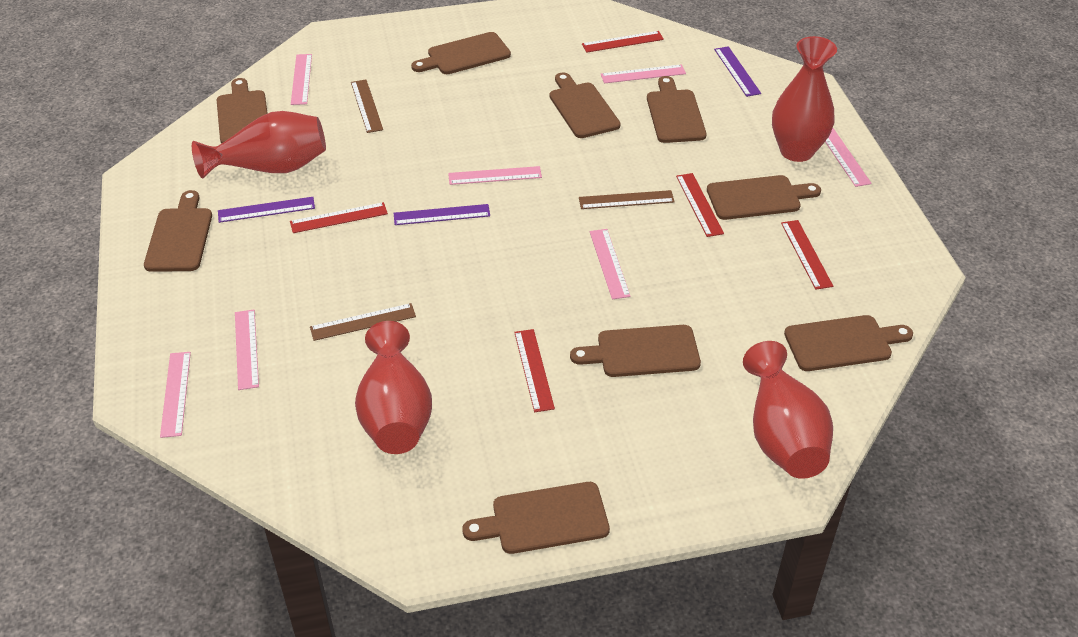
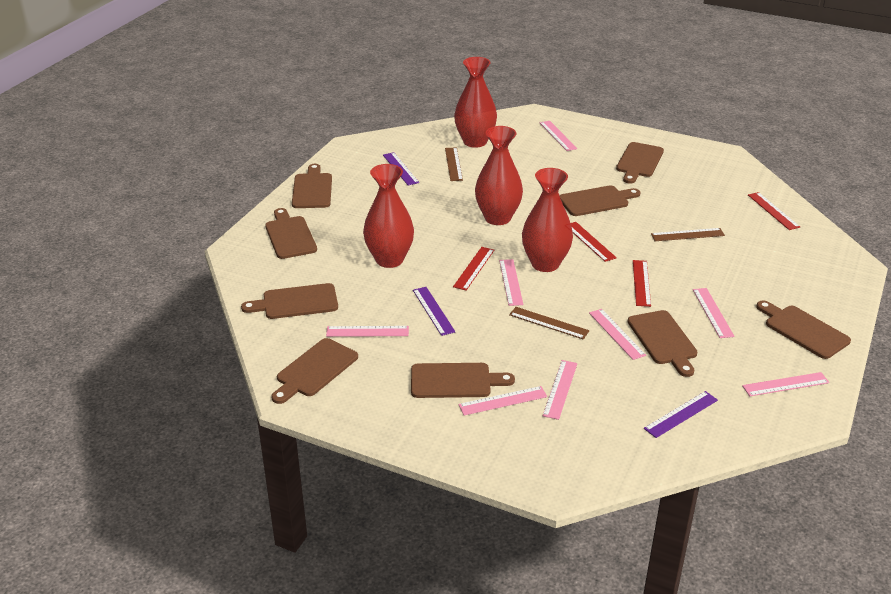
pink ruler: 7 -> 8
red ruler: 5 -> 4

